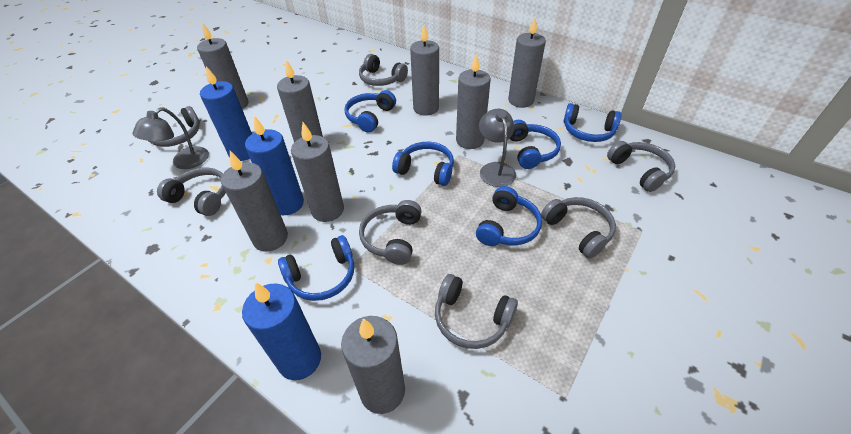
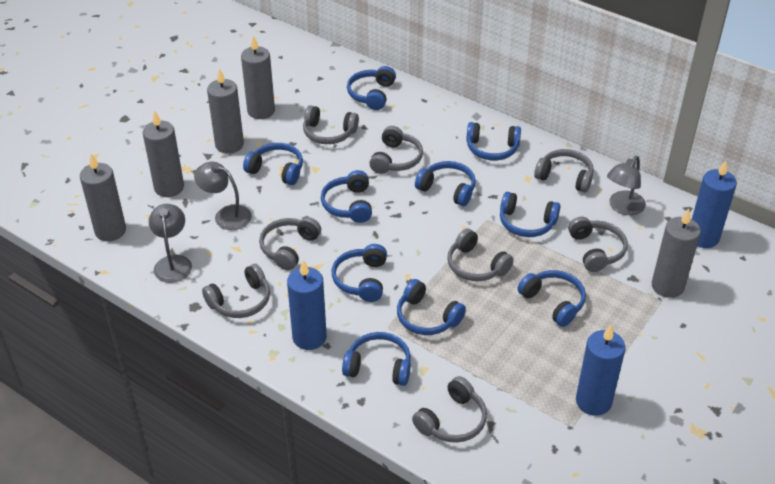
blue headphones: 6 -> 10
grey candle: 8 -> 5
grey headphones: 7 -> 8
grey lamp: 2 -> 3

